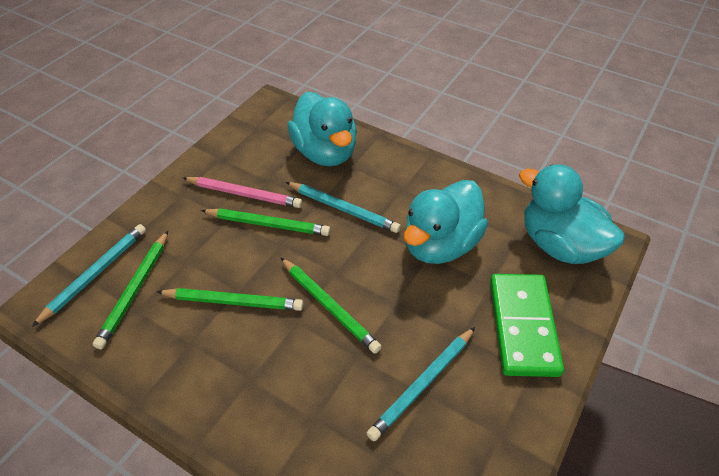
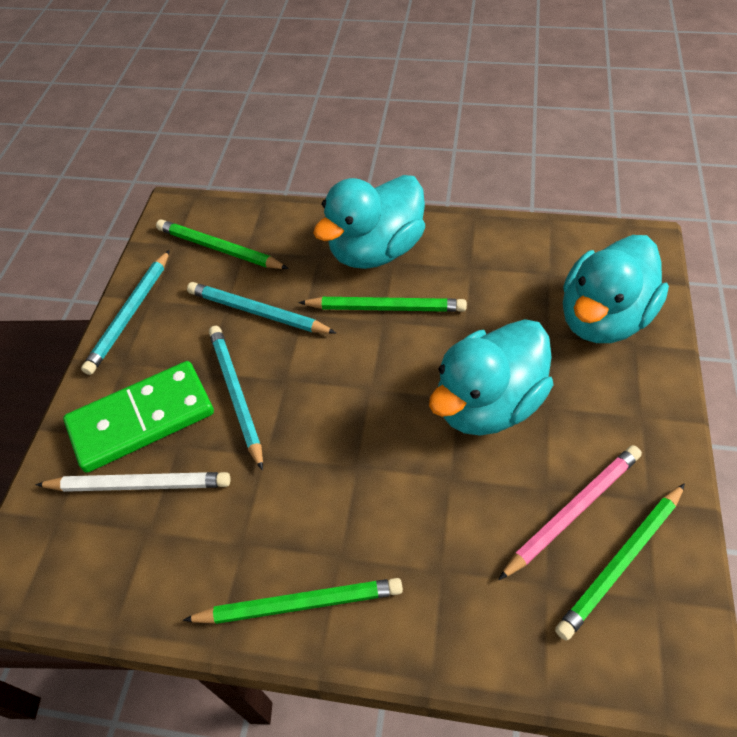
white pencil: 0 -> 1

